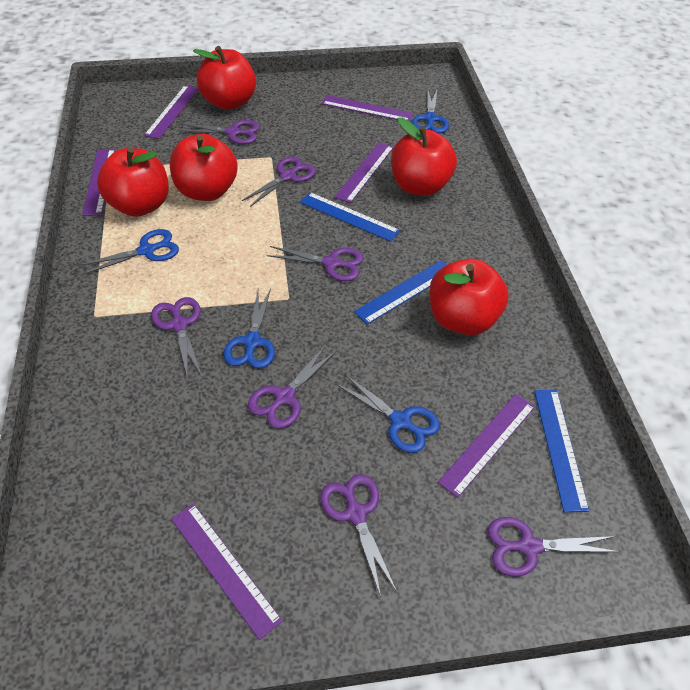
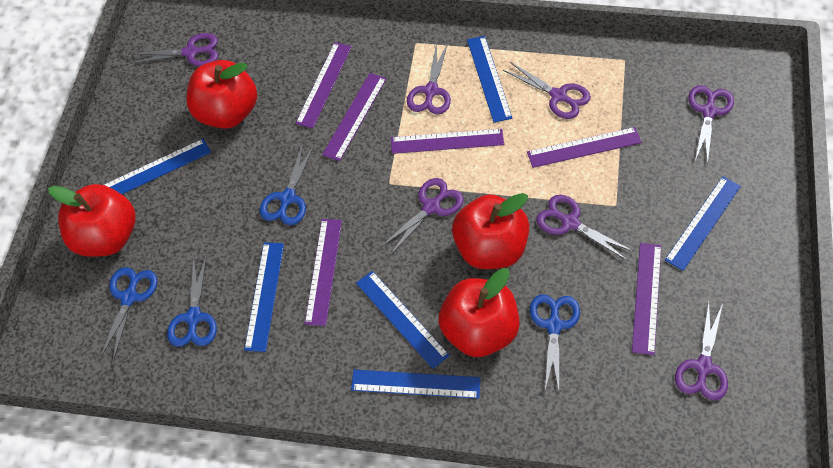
blue ruler: 3 -> 6
red apple: 5 -> 4

